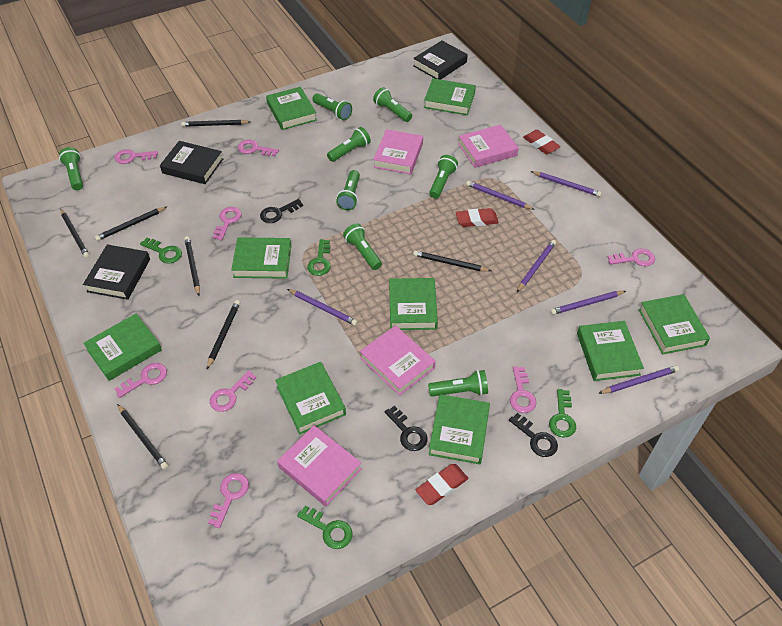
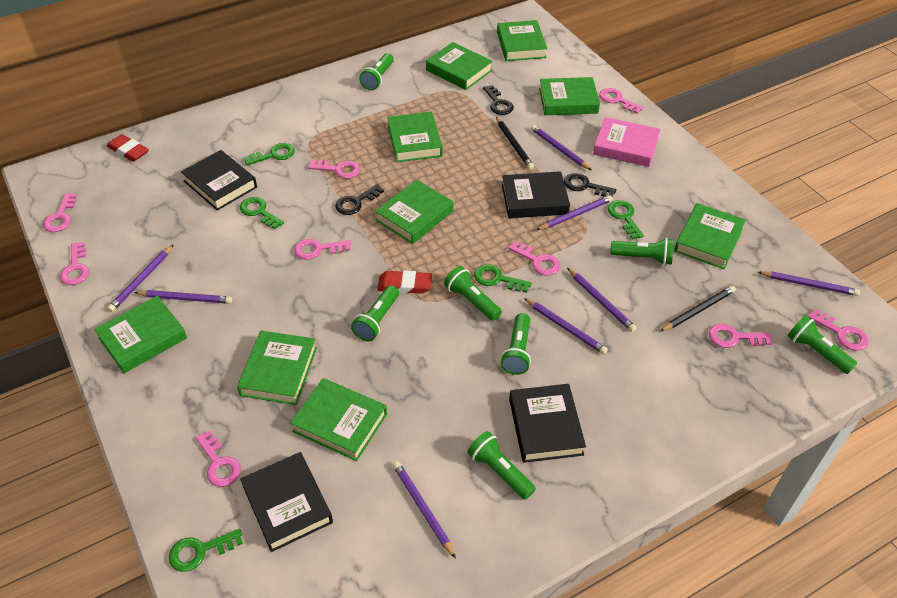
black book: 3 -> 4
black pencil: 7 -> 2
green flashlight: 8 -> 7
green key: 4 -> 5
pink book: 4 -> 1
pink key: 8 -> 9
purple pencil: 6 -> 8
red eraser: 3 -> 2

